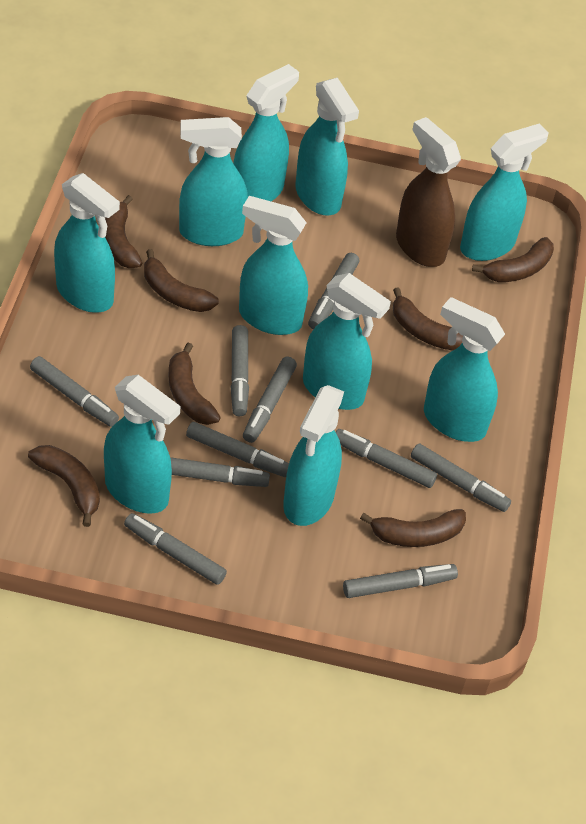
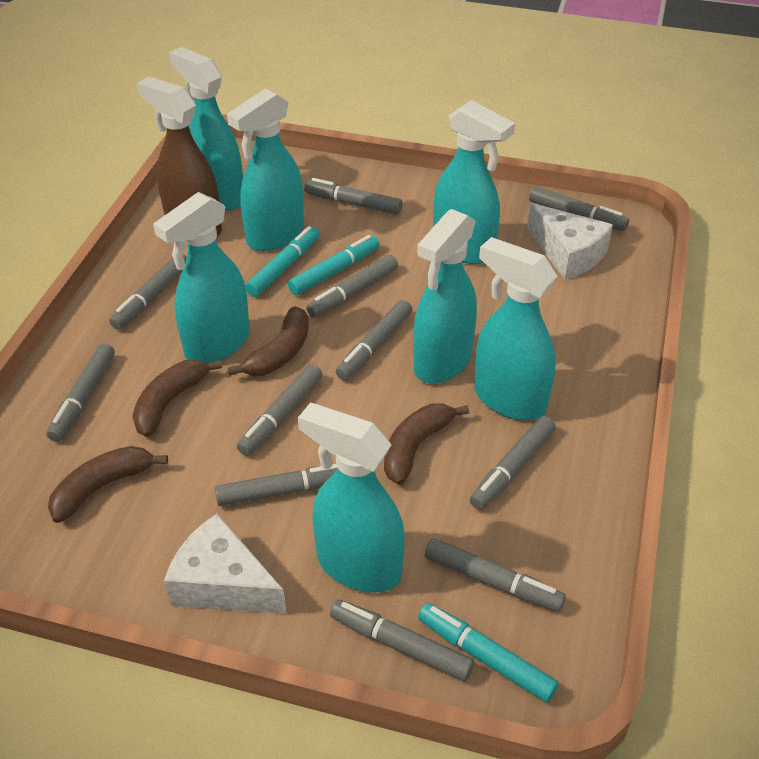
brown banana: 7 -> 4
grey marker: 10 -> 11
turquoise marker: 0 -> 3
turquoise spray bottle: 10 -> 7
white cheese: 0 -> 2

